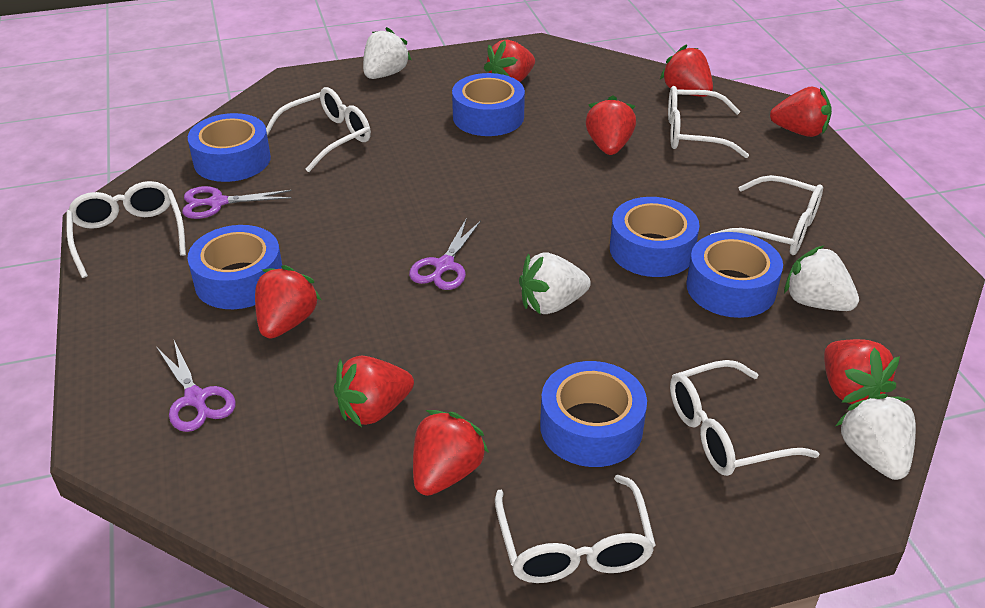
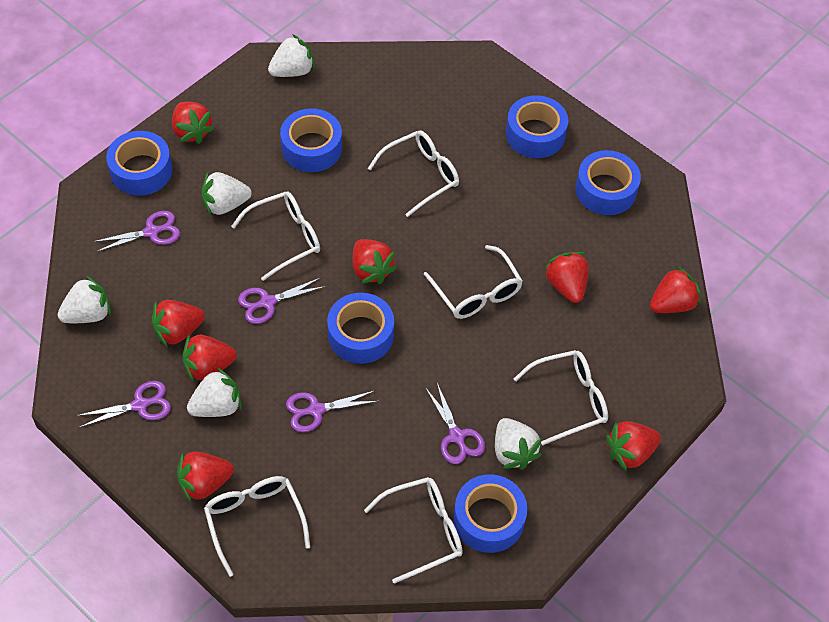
purple scissors: 3 -> 5
white strawberry: 4 -> 5

